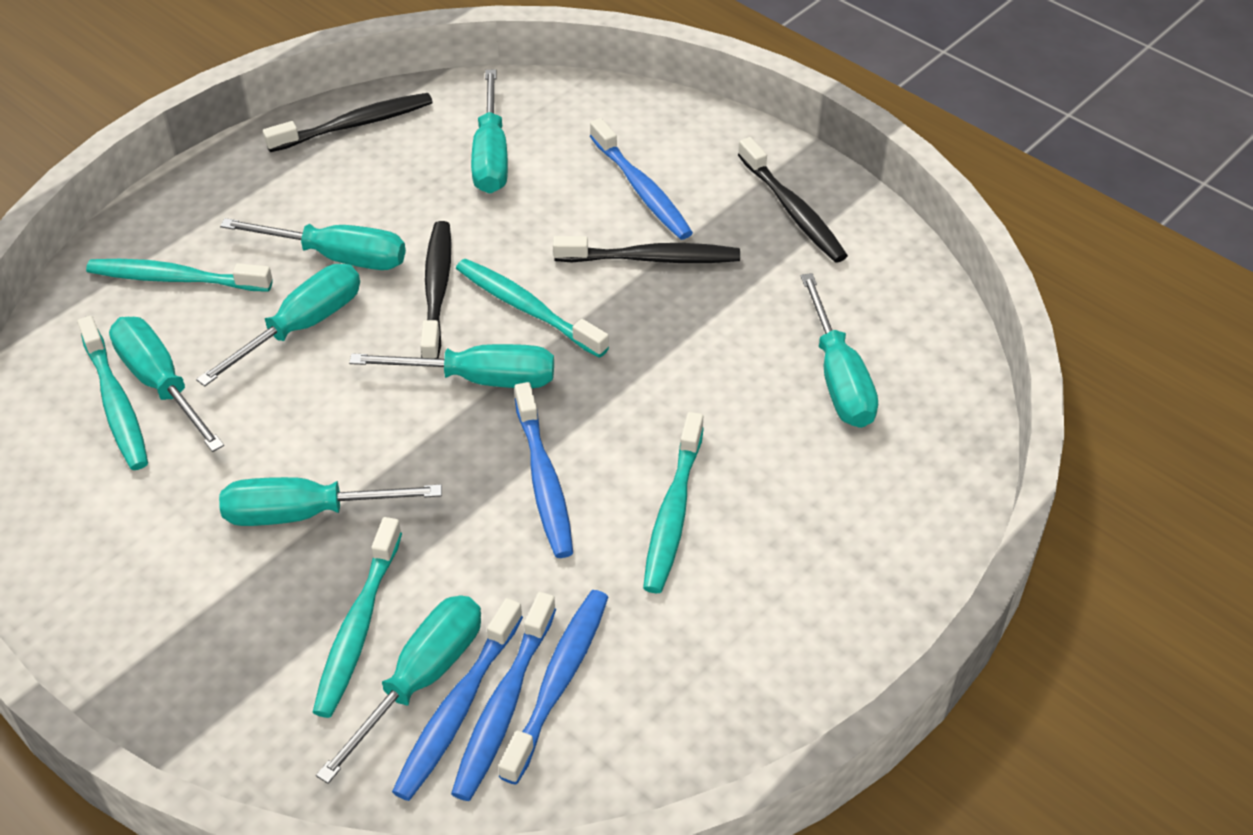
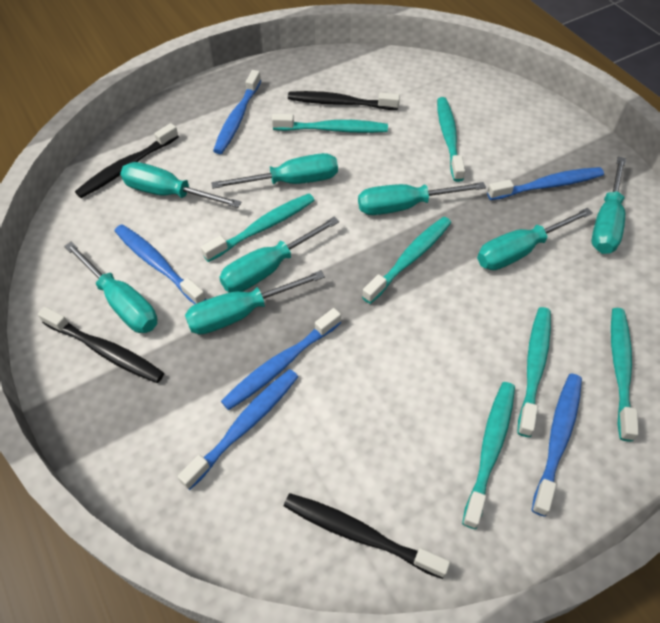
blue toothbrush: 5 -> 6
turquoise toothbrush: 5 -> 7

